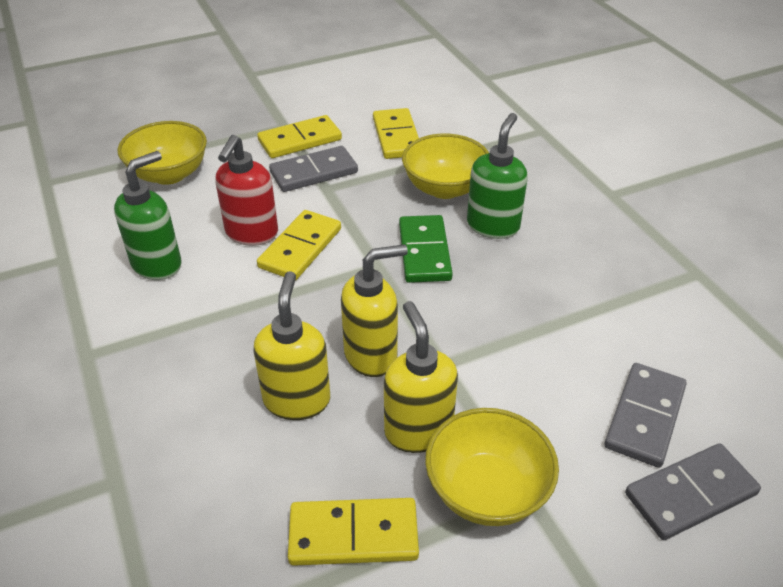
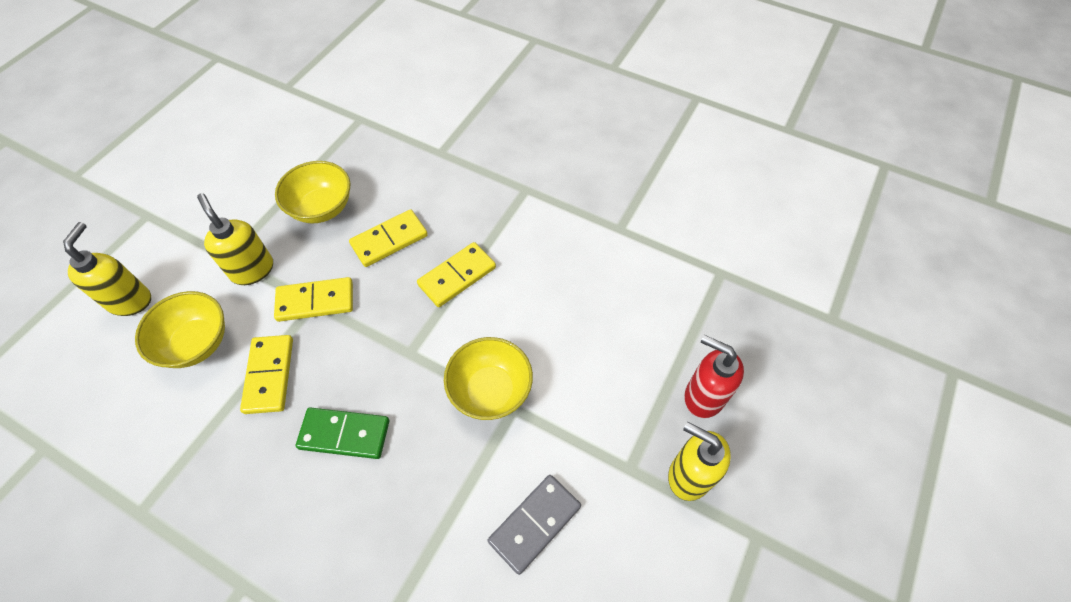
green soap dispenser: 2 -> 0
grey domino: 3 -> 1

